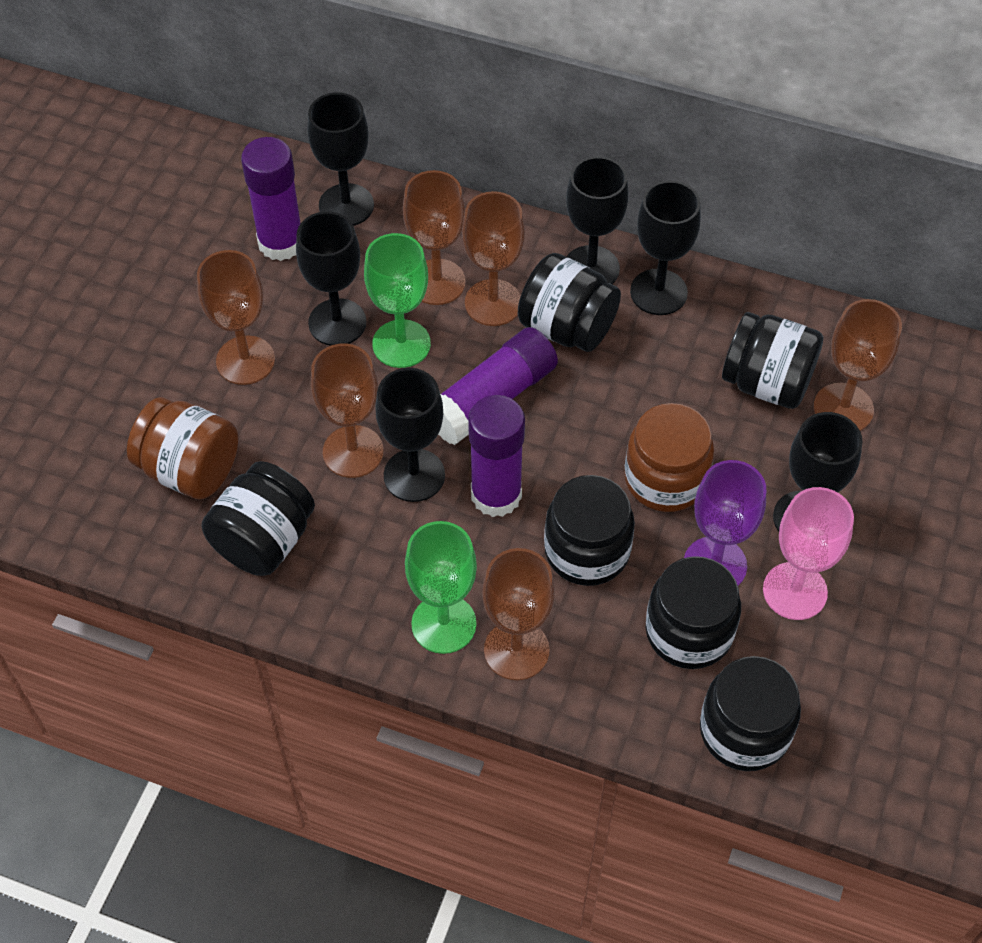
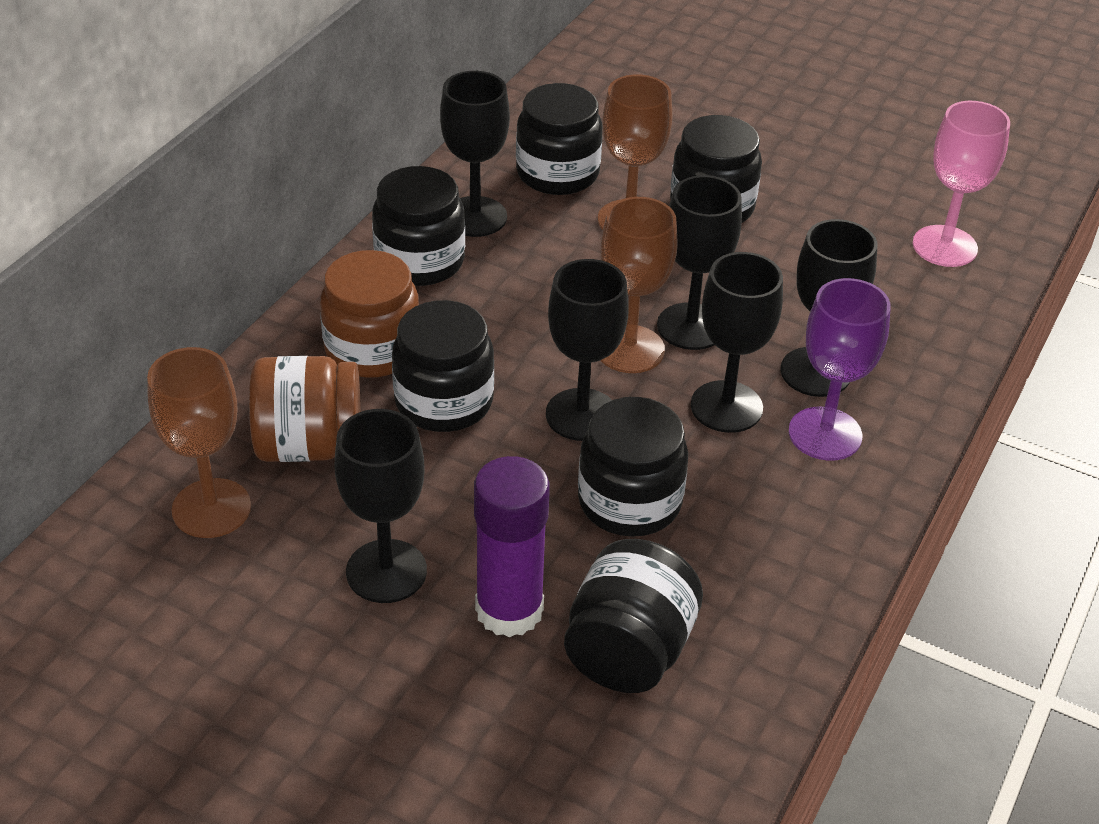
brown goblet: 6 -> 3
green goblet: 2 -> 0
purple glue stick: 3 -> 1

